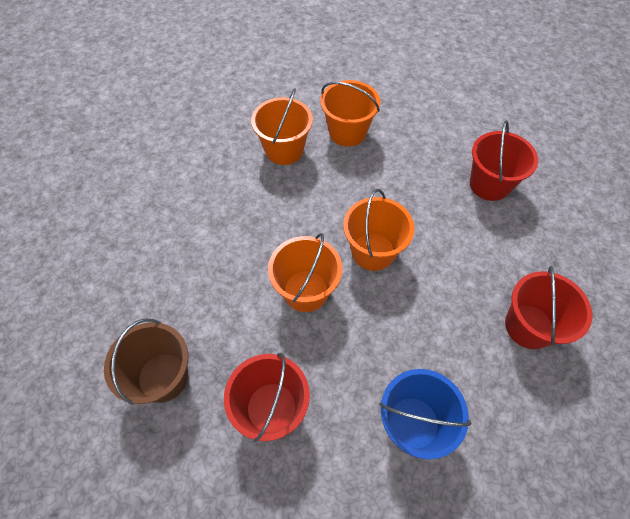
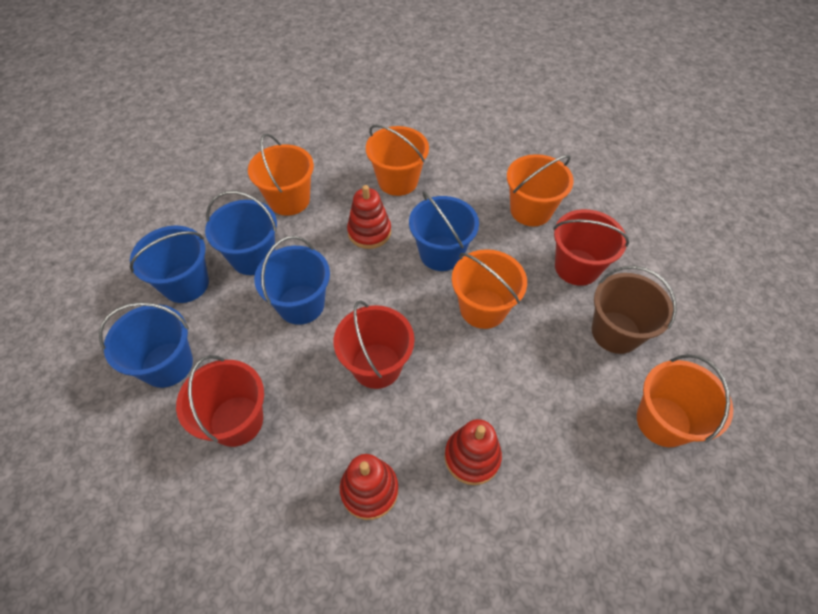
blue bucket: 1 -> 5
orange bucket: 4 -> 5
red stacking toy: 0 -> 3

